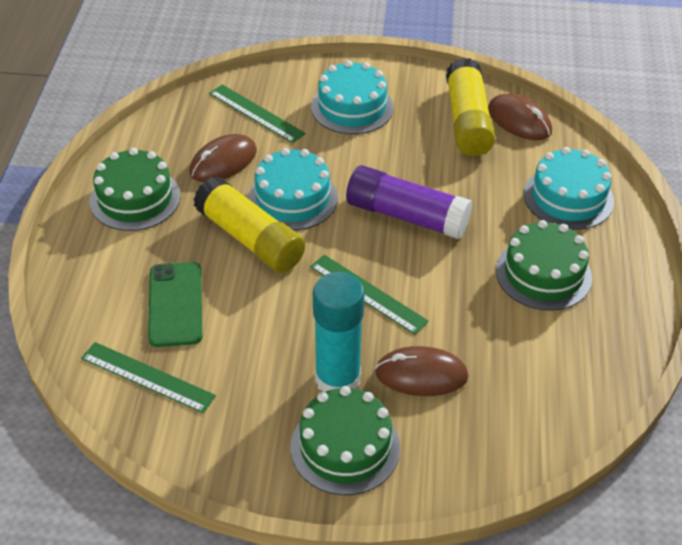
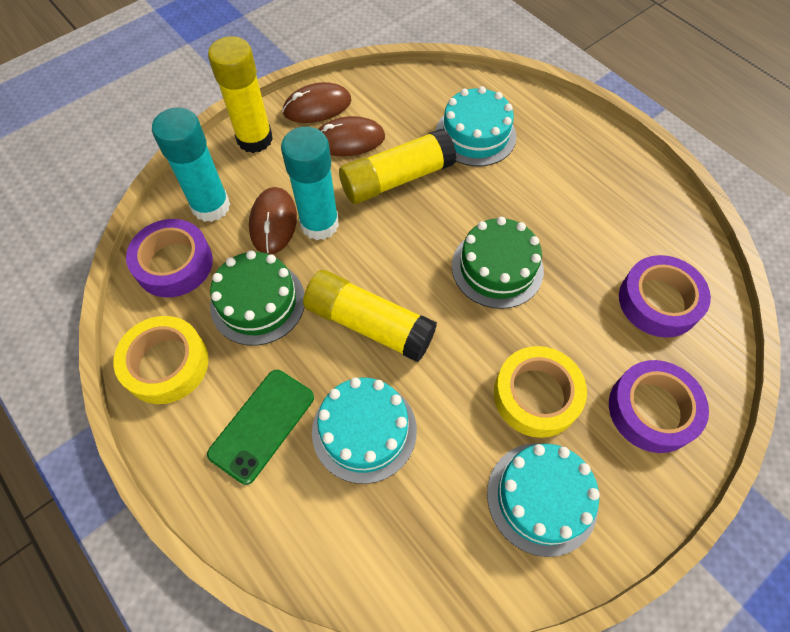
green cake: 3 -> 2
green ruler: 3 -> 0
purple glue stick: 1 -> 0
purple tape: 0 -> 3
turquoise glue stick: 1 -> 2
yellow glue stick: 2 -> 3
yellow tape: 0 -> 2

